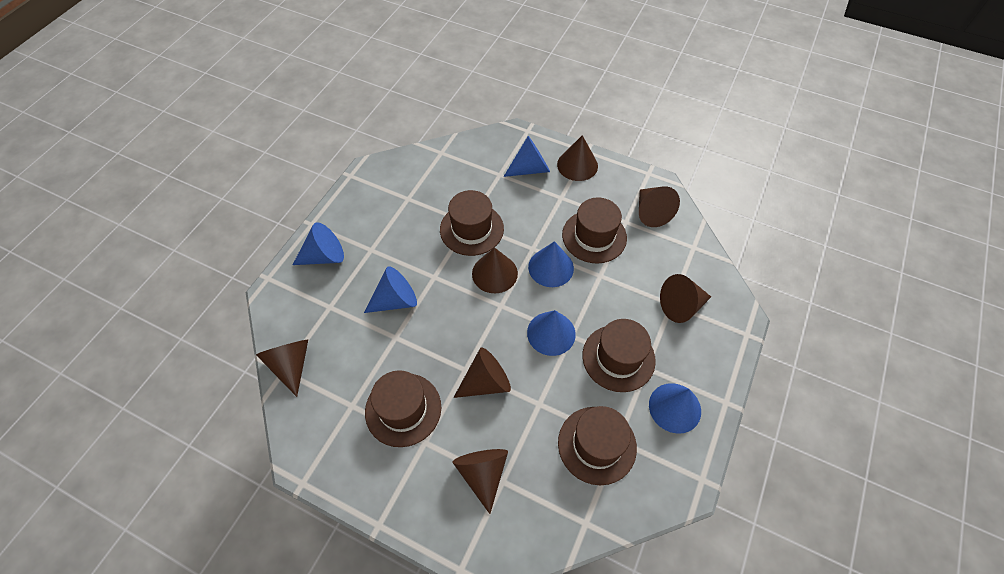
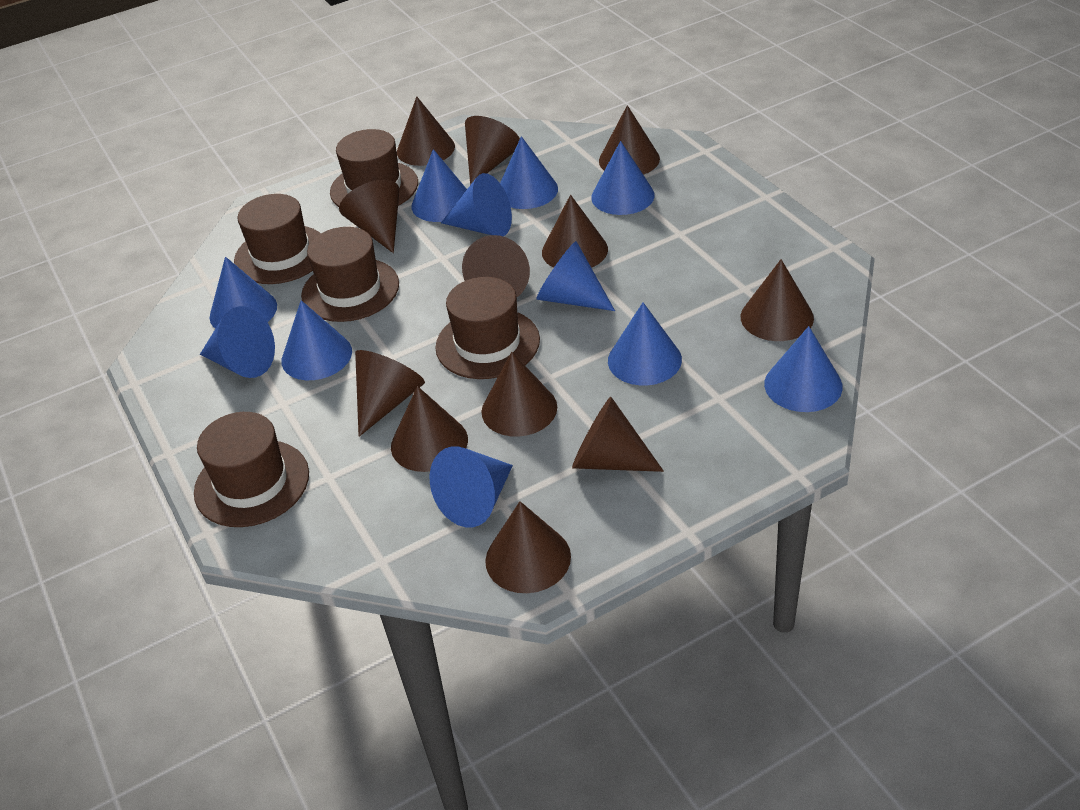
blue cone: 6 -> 11
brown cone: 7 -> 12

